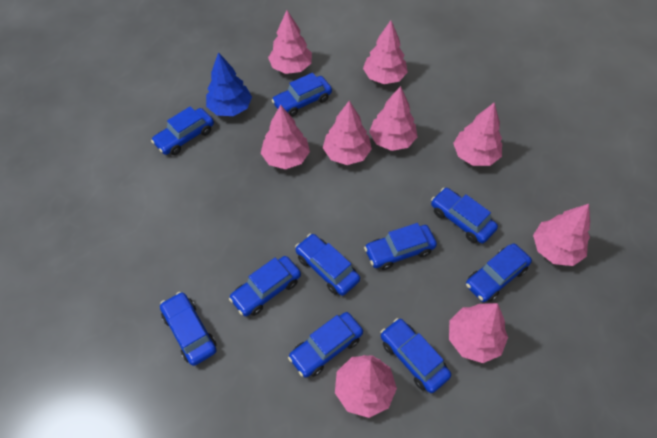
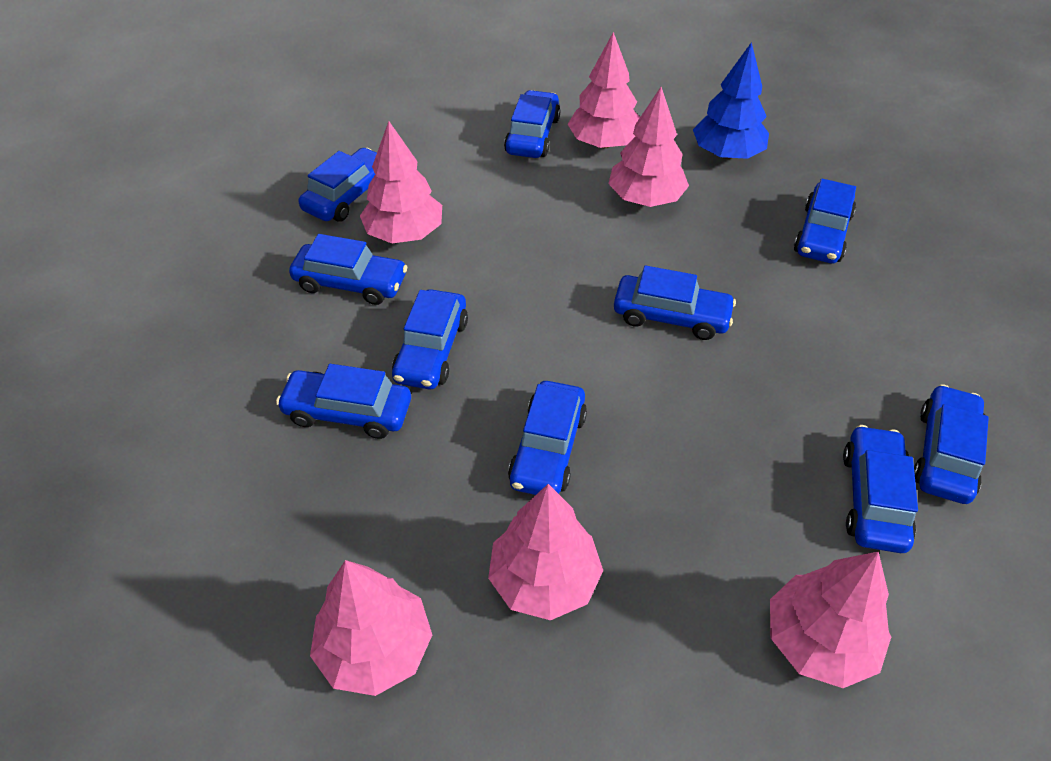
pink tree: 9 -> 6

